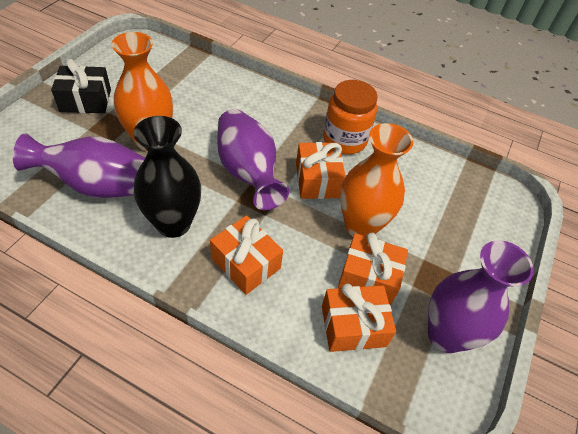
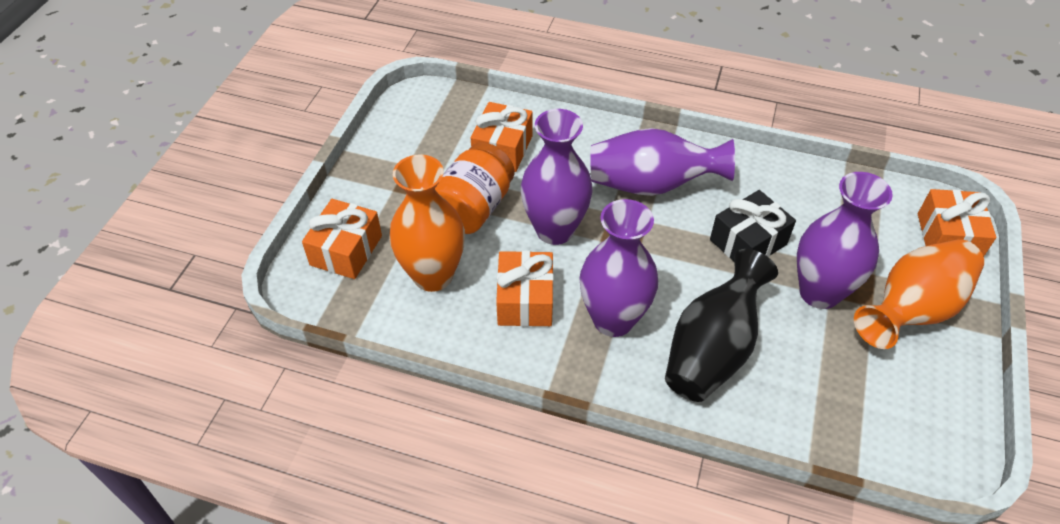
purple vase: 3 -> 4

